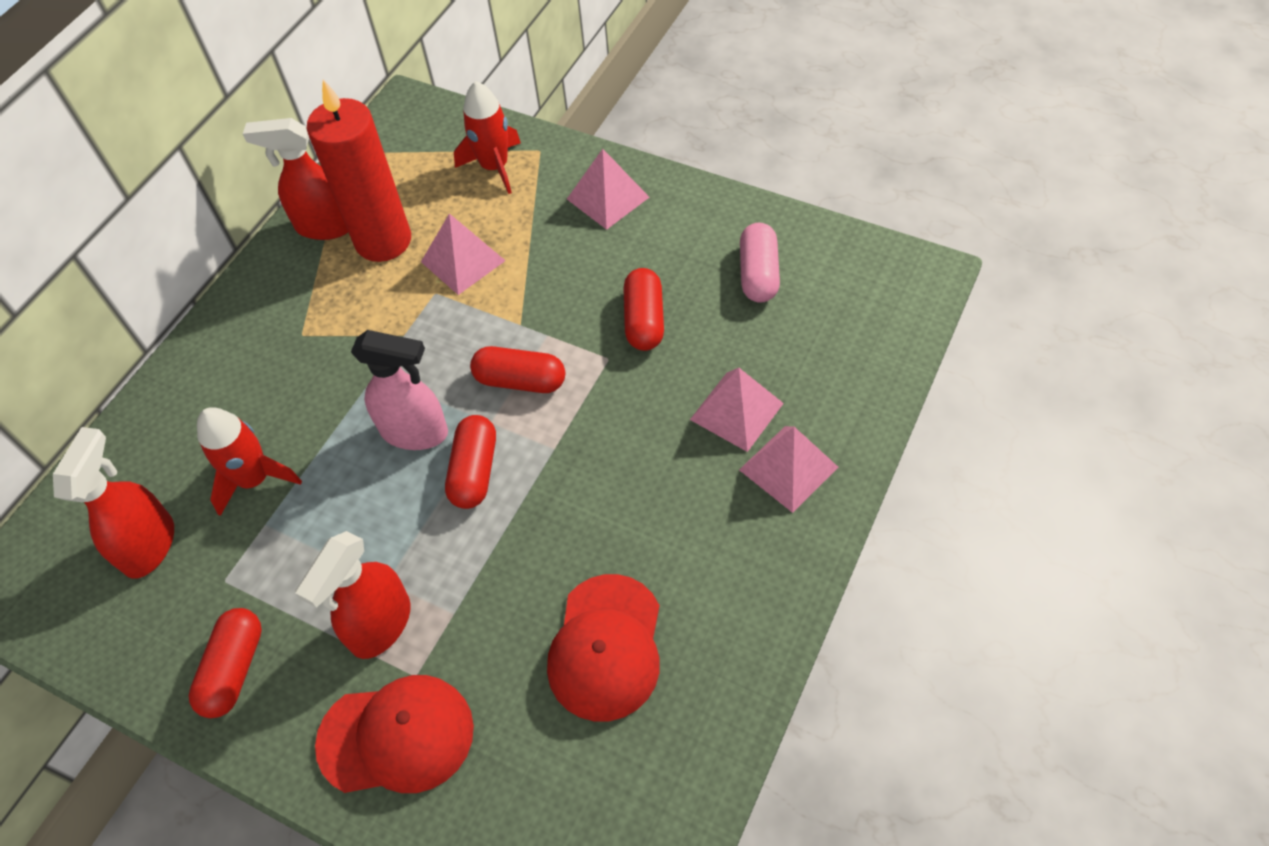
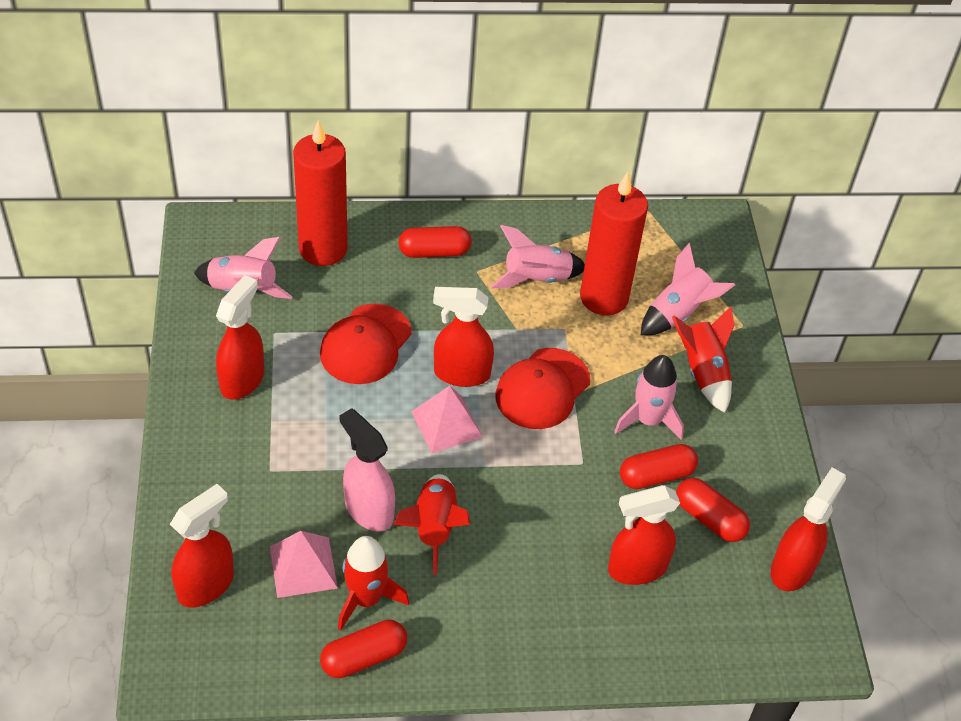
pink capsule: 1 -> 0
pink pyramid: 4 -> 2
pink rocket: 0 -> 4
red candle: 1 -> 2
red rocket: 2 -> 3
red spray bottle: 3 -> 5

